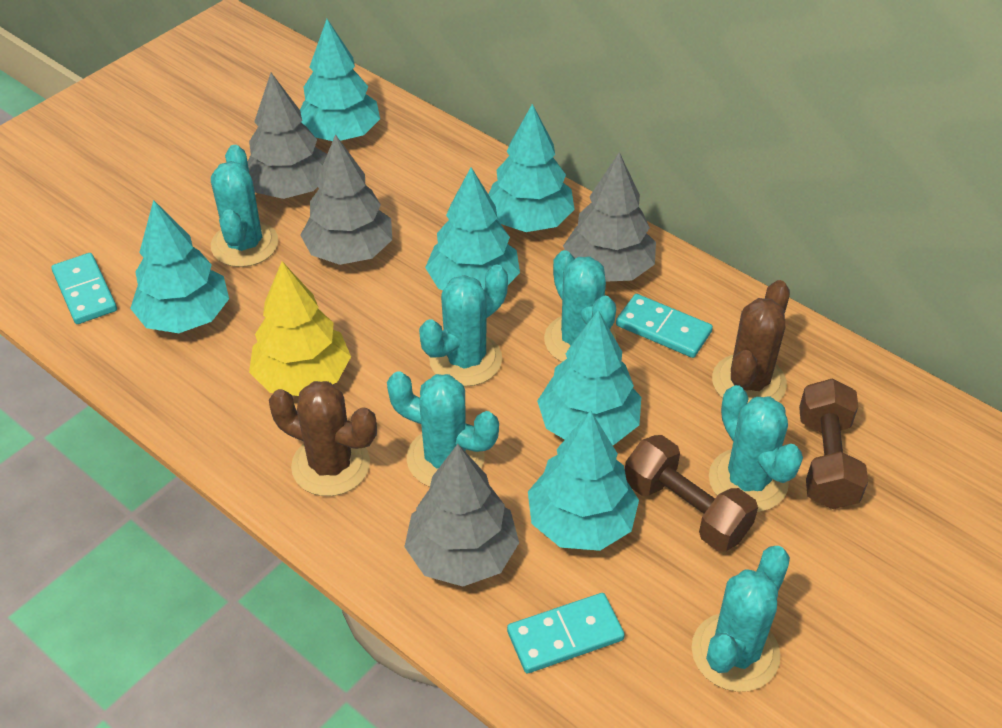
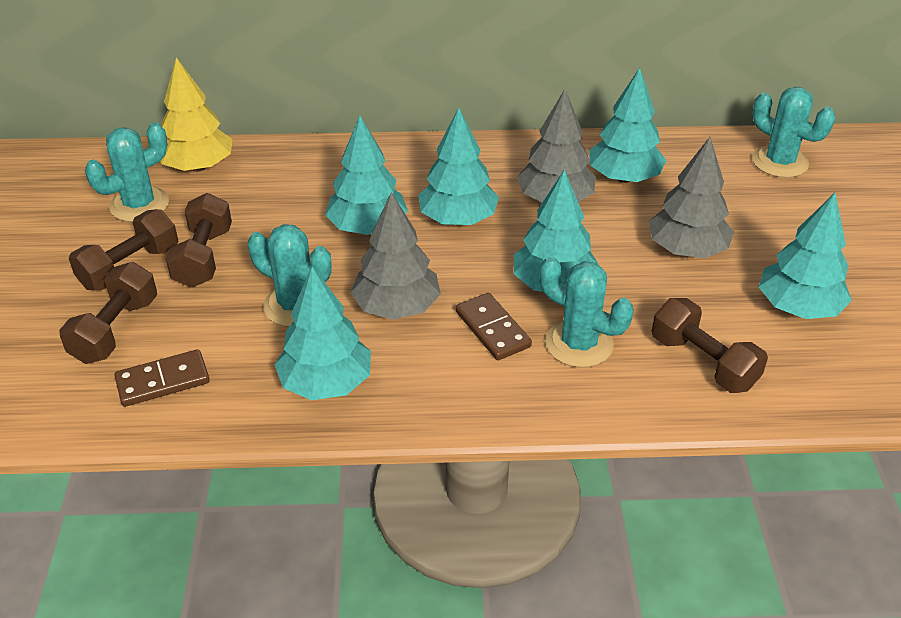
brown cactus: 2 -> 0
brown domino: 0 -> 2
brown dumbbell: 2 -> 4
grey tree: 4 -> 3
turquoise cactus: 6 -> 4
turquoise domino: 3 -> 0

